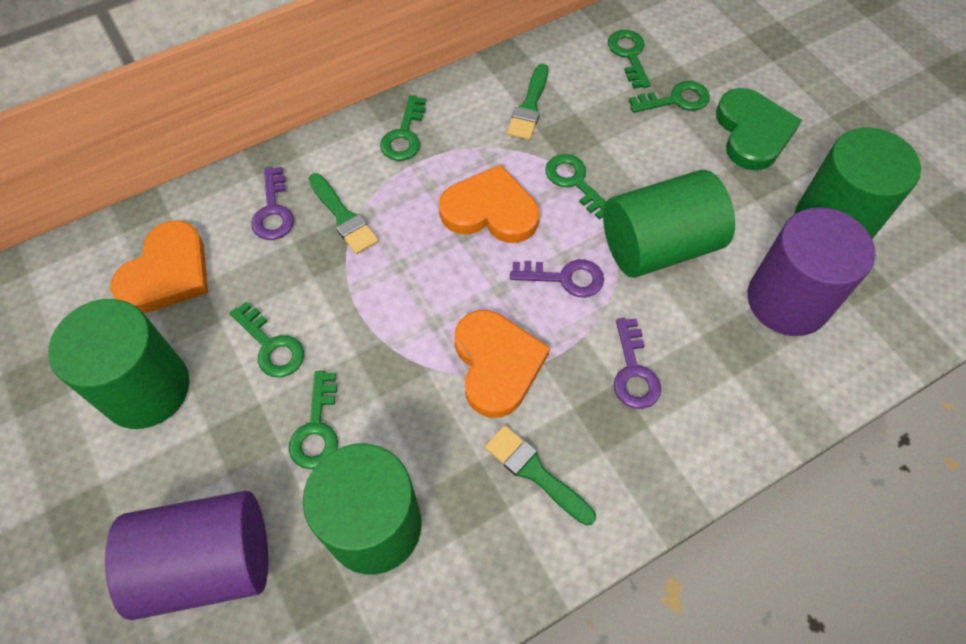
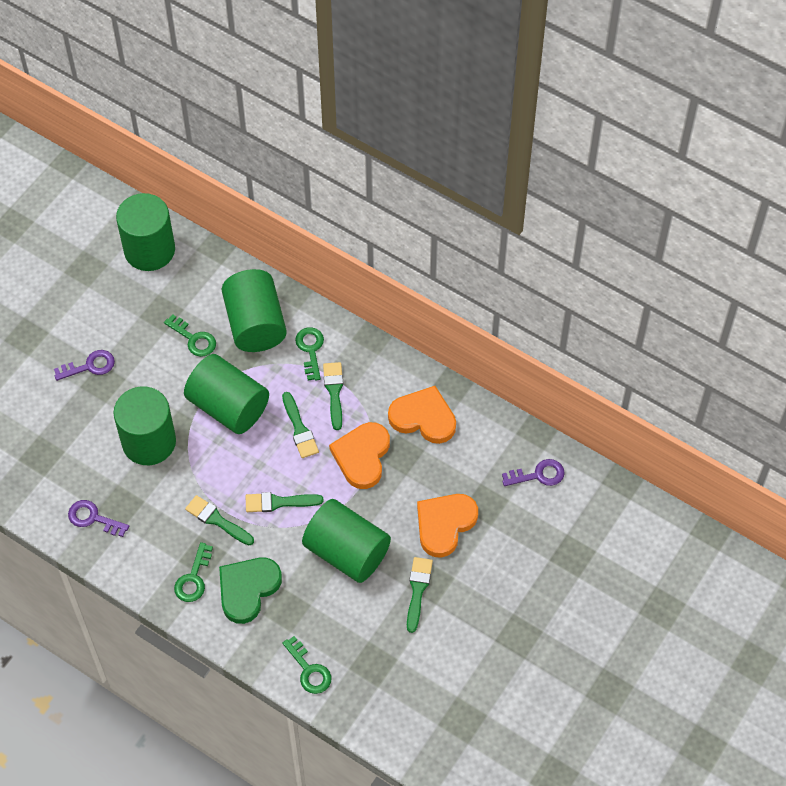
green brush: 3 -> 5
green cylinder: 4 -> 5
green key: 6 -> 4
purple cylinder: 2 -> 0

